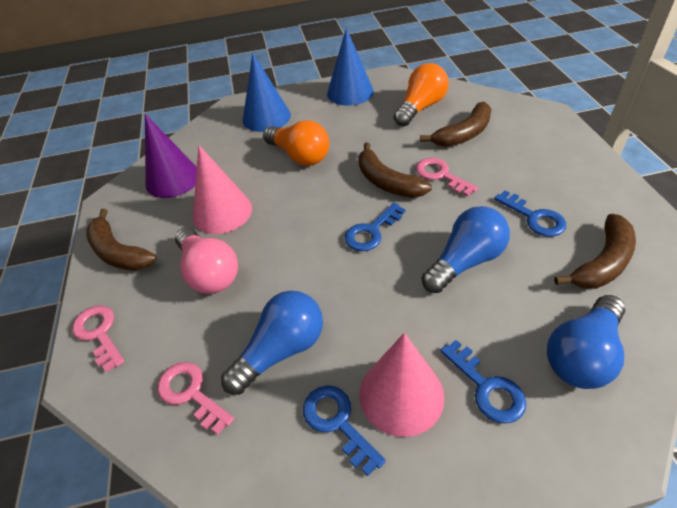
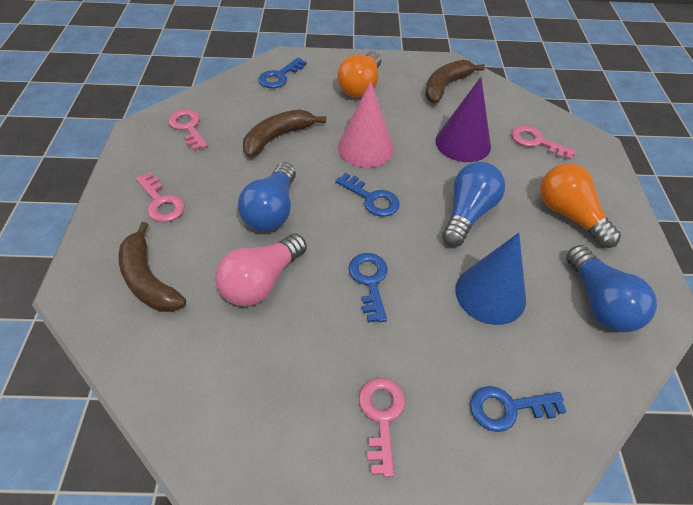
blue cone: 2 -> 1
brown banana: 4 -> 3
pink cone: 2 -> 1
pink key: 3 -> 4

